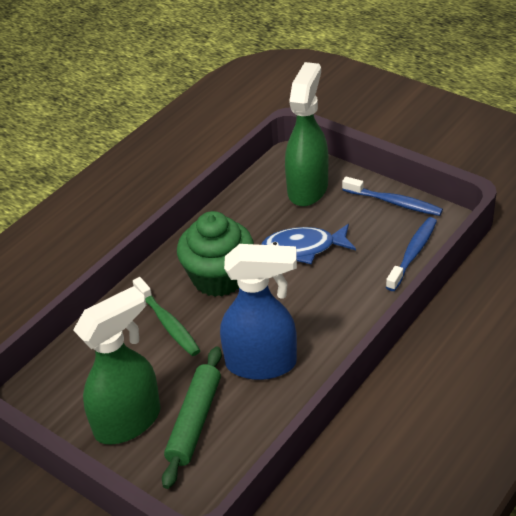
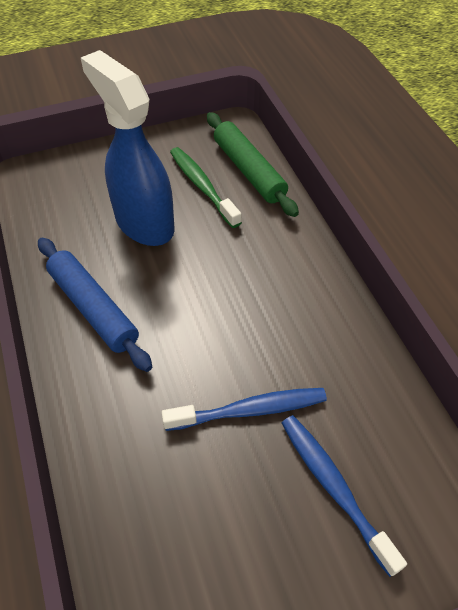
blue fish: 1 -> 0
blue rolling pin: 0 -> 1
green cupcake: 1 -> 0
green spray bottle: 2 -> 0

